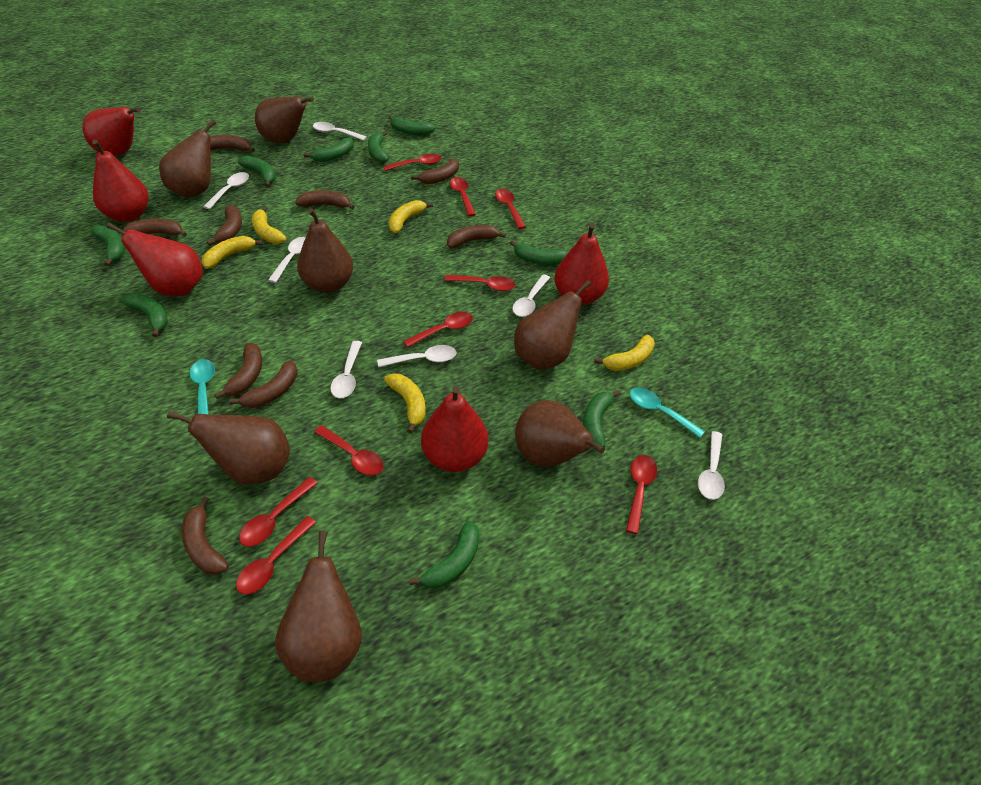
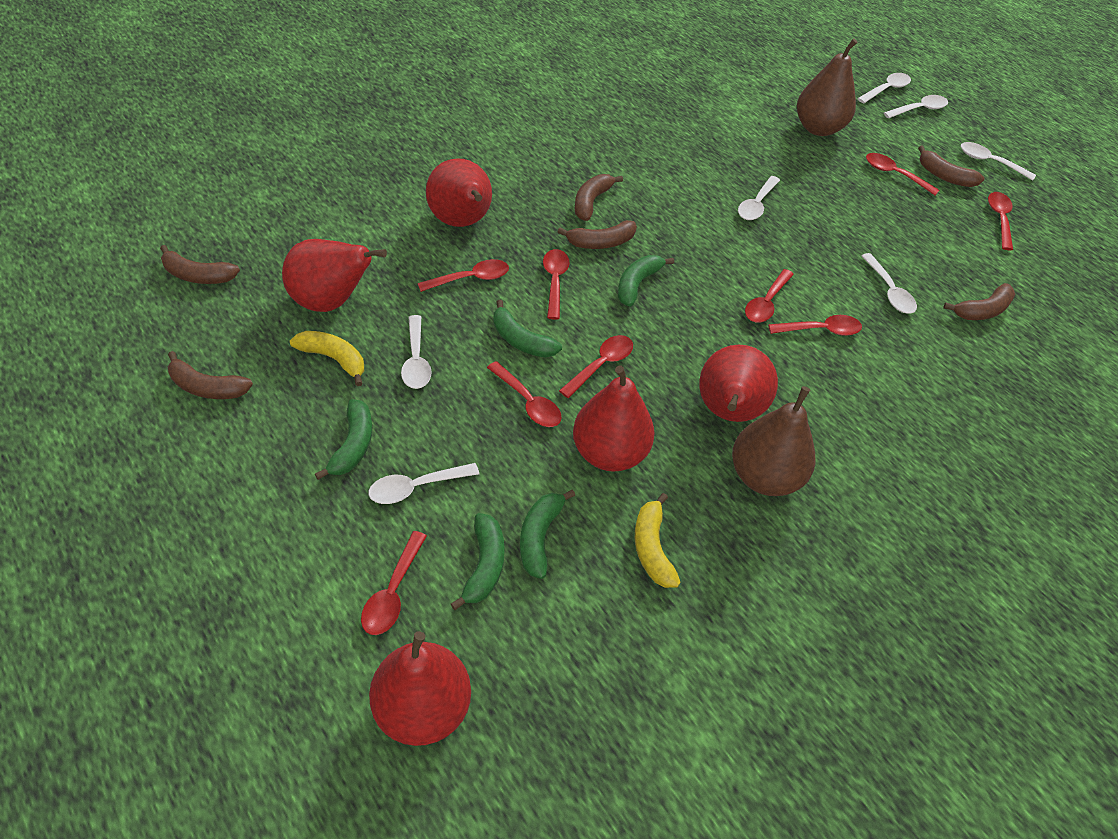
brown banana: 9 -> 6
brown pear: 7 -> 2
green banana: 9 -> 5
turquoise spoon: 2 -> 0
yellow banana: 5 -> 2

